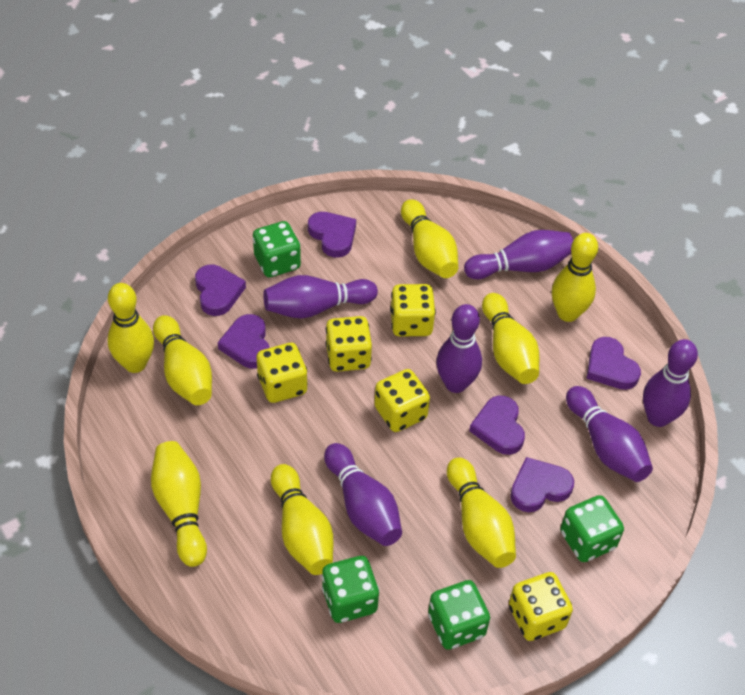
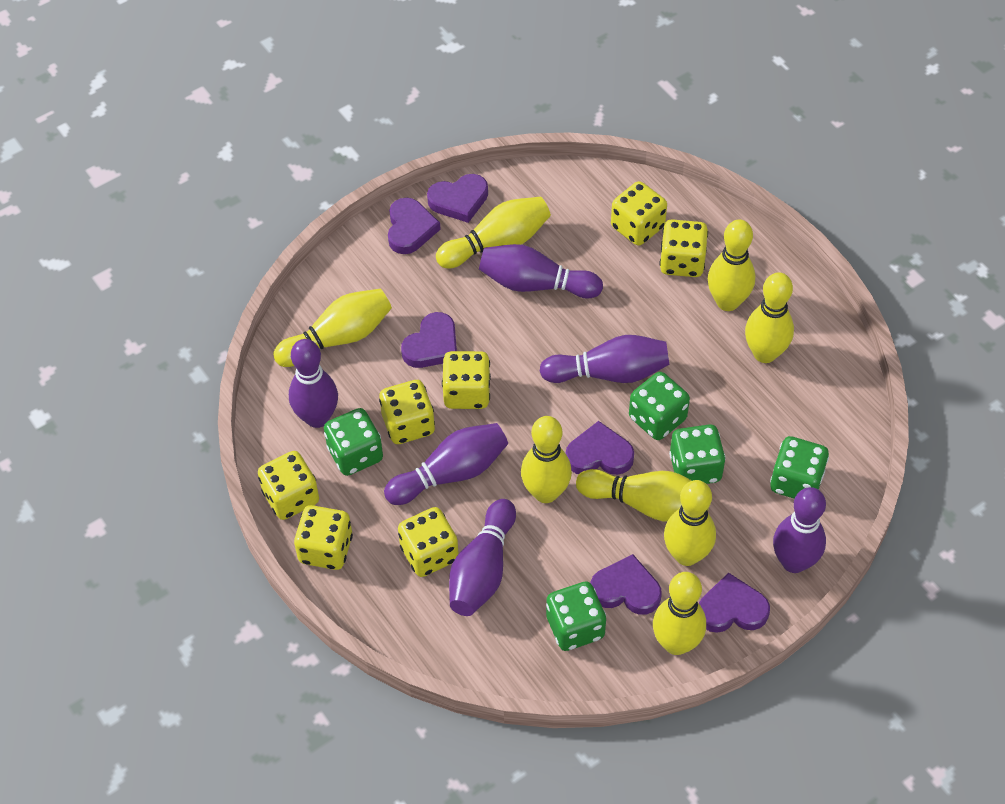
green dice: 4 -> 5
yellow dice: 5 -> 7

